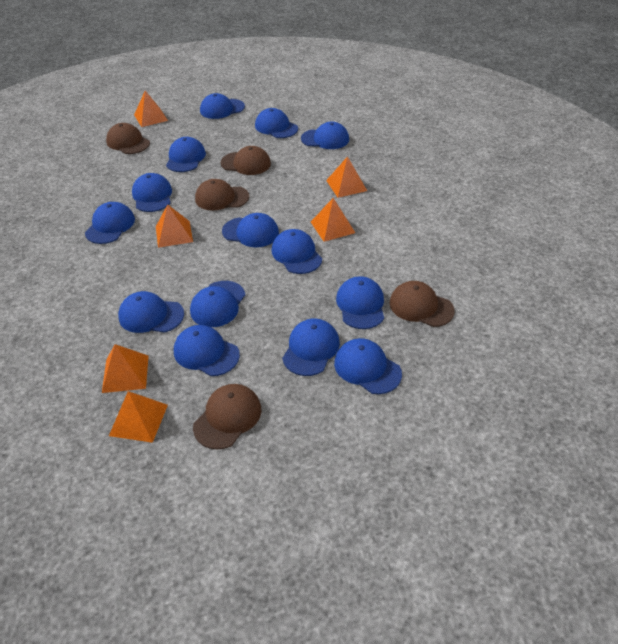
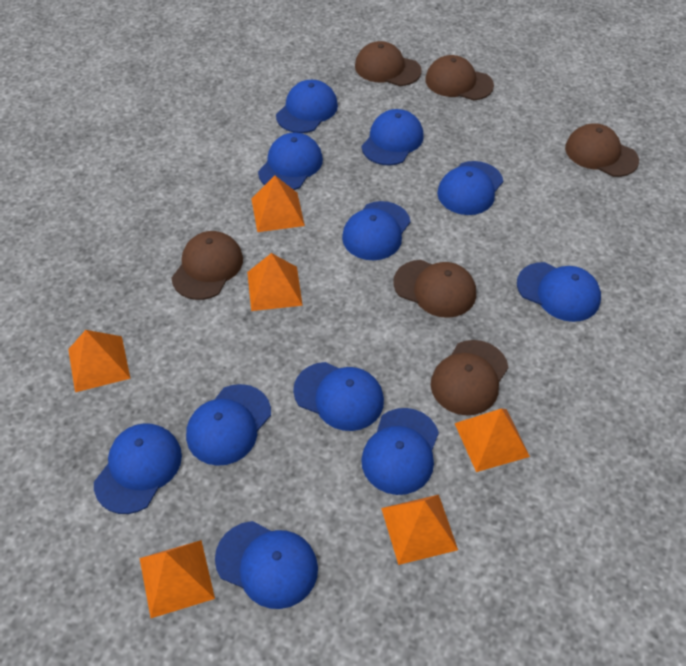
blue cap: 14 -> 11
brown cap: 5 -> 6

